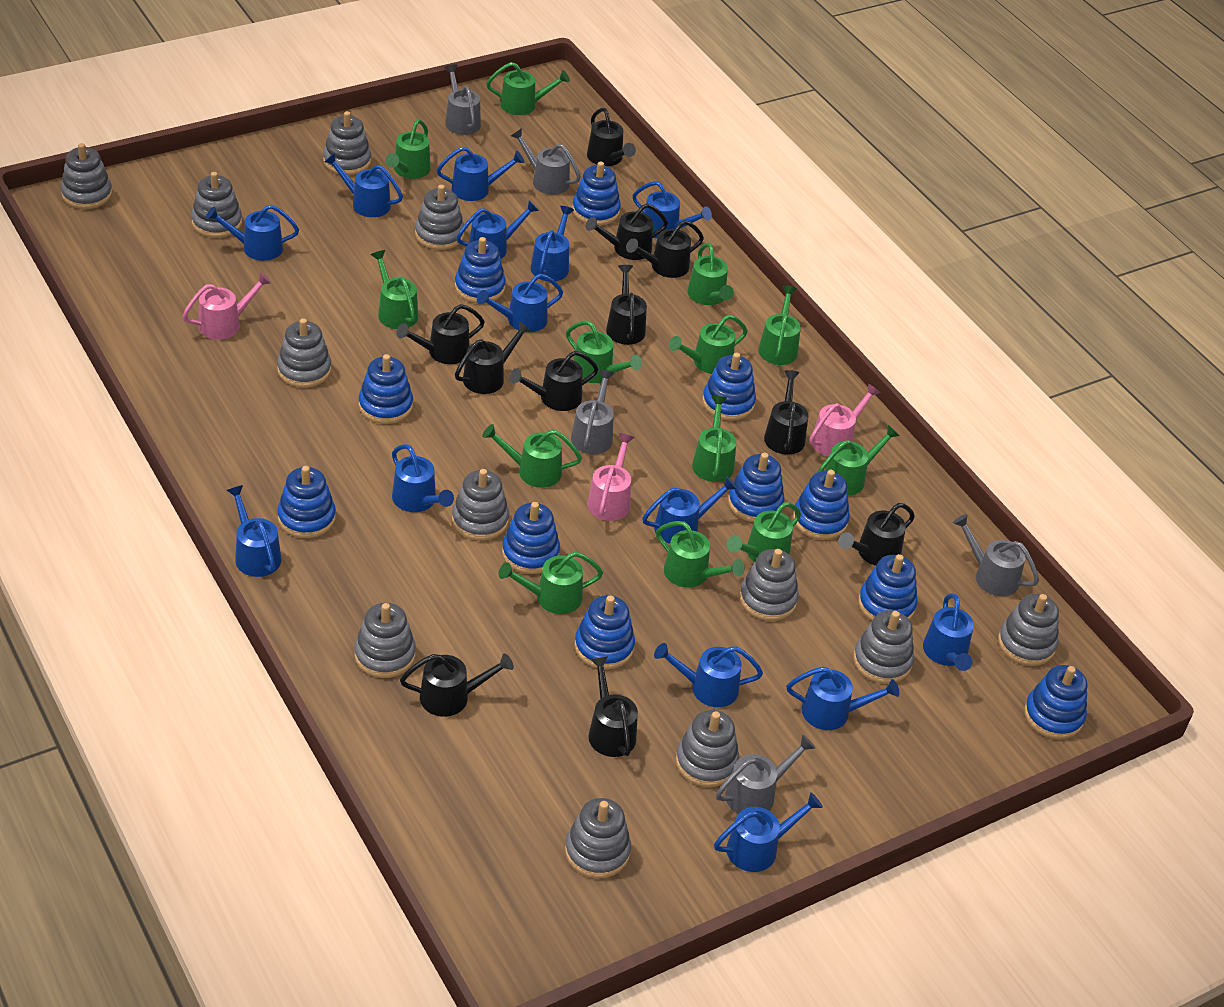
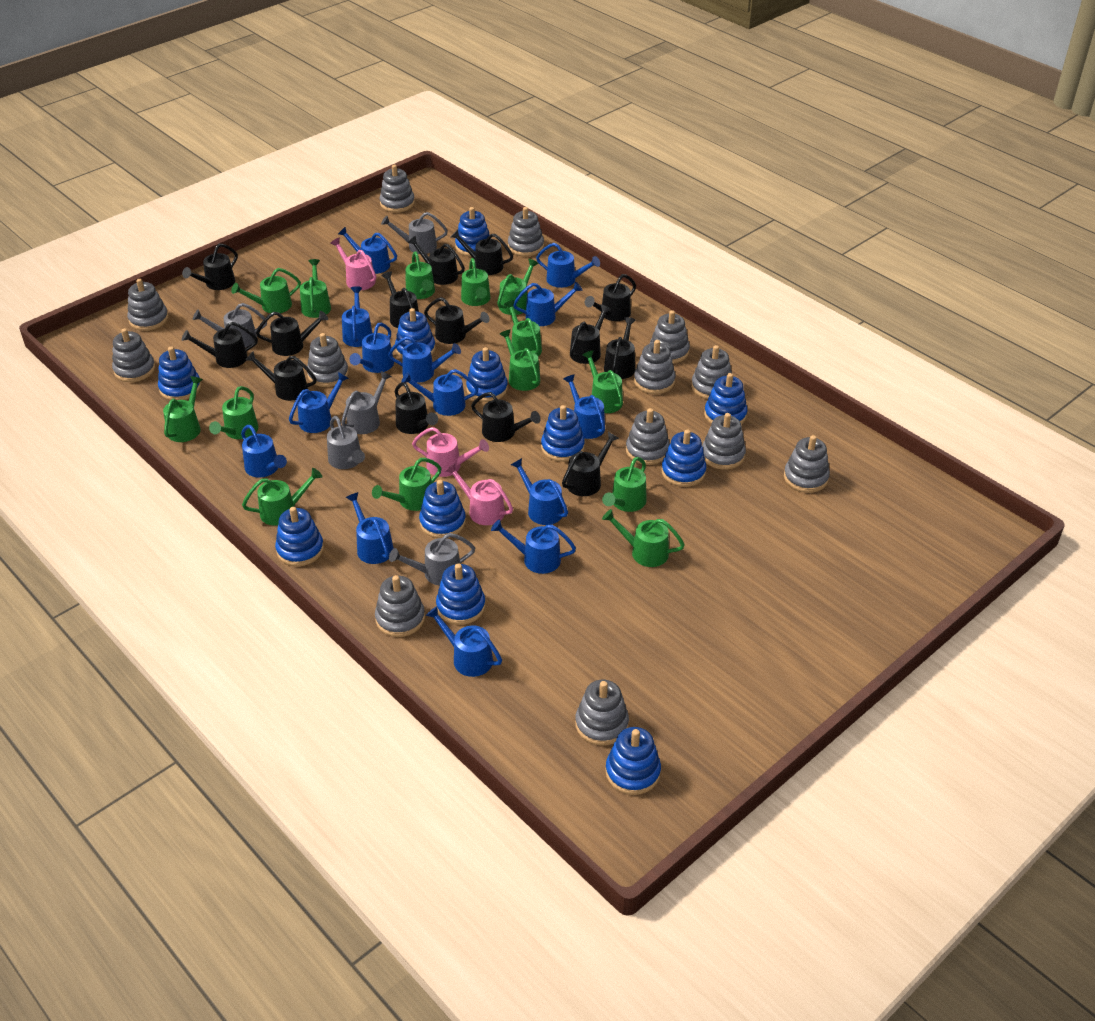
black watering can: 11 -> 14
green watering can: 13 -> 14
grey stacking toy: 12 -> 13

